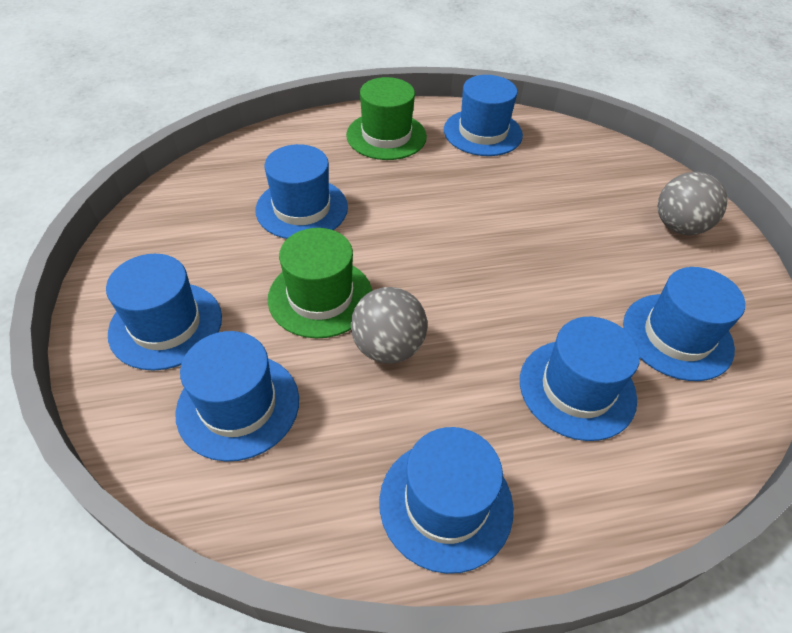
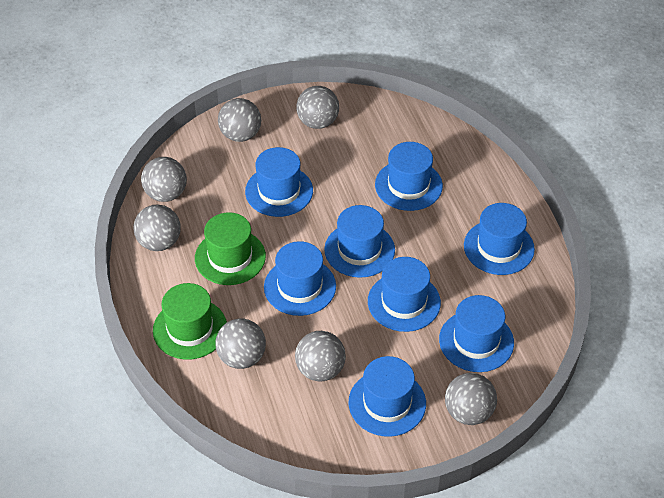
blue hat: 7 -> 8
grey ball: 2 -> 7

